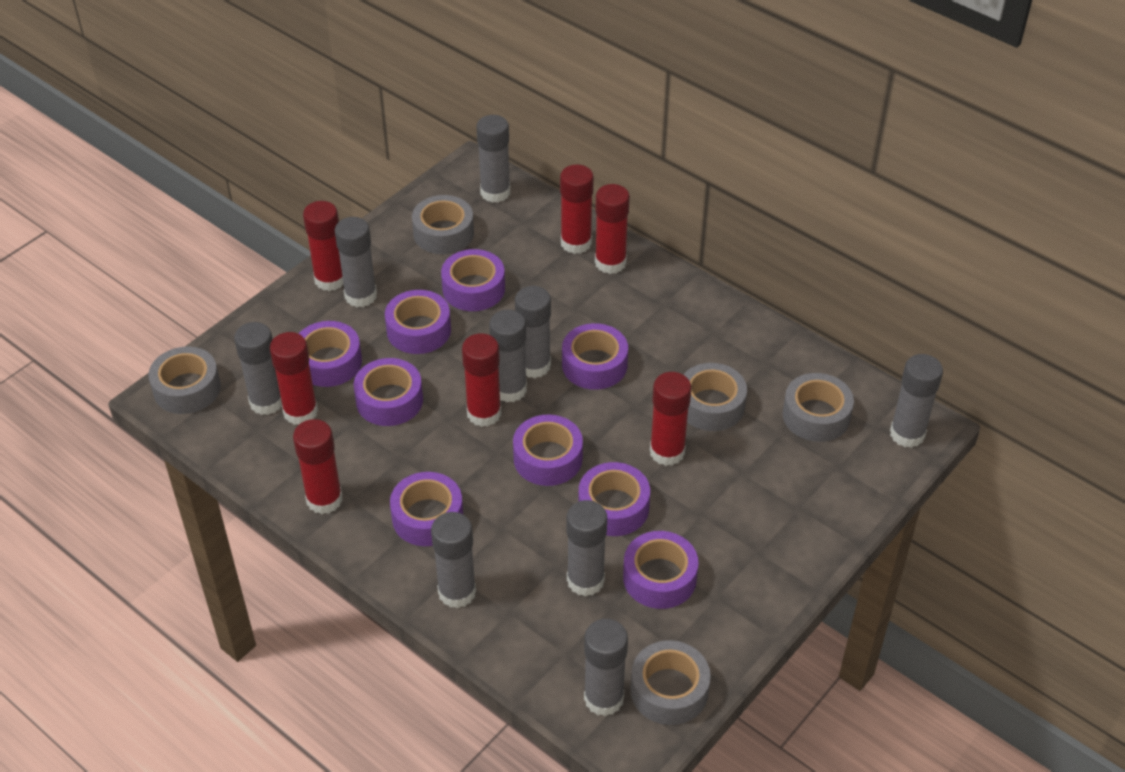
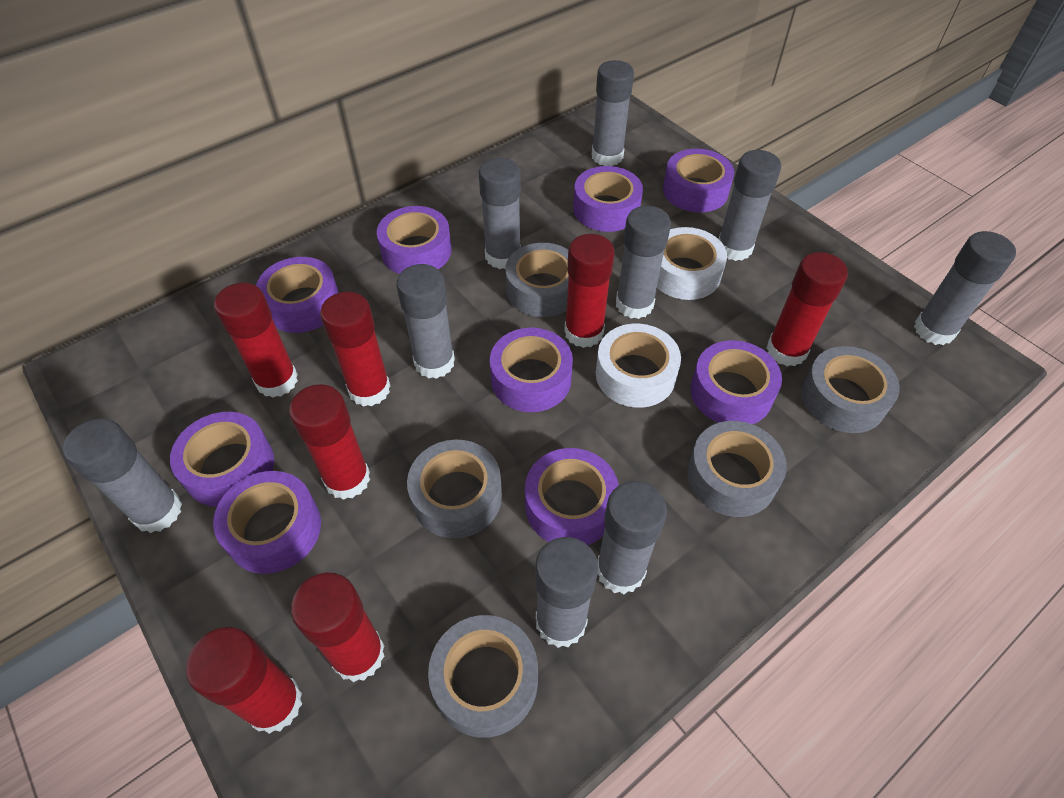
white tape: 0 -> 2

